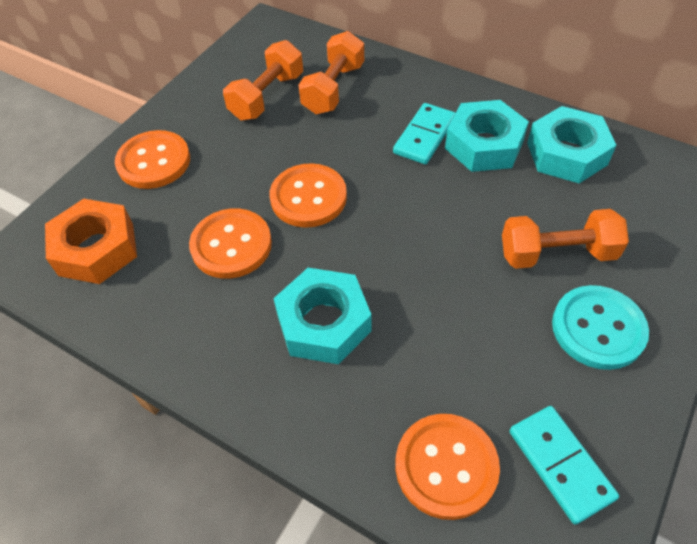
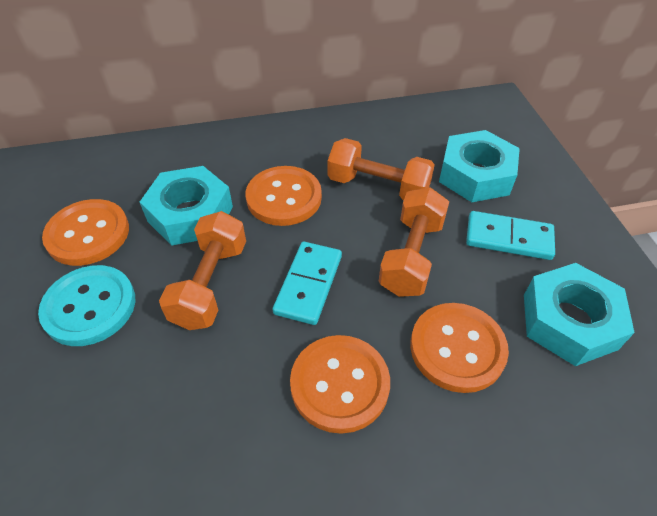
orange nut: 1 -> 0

